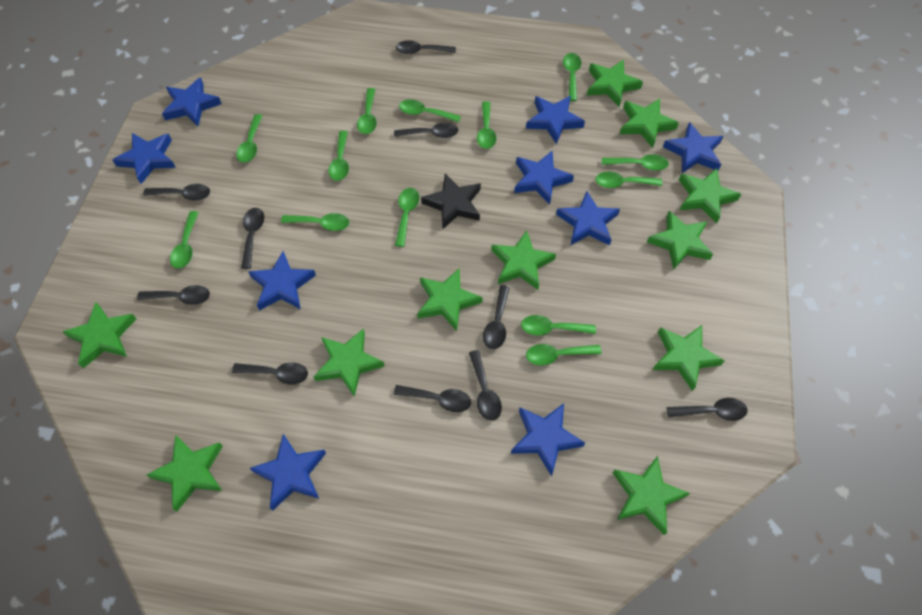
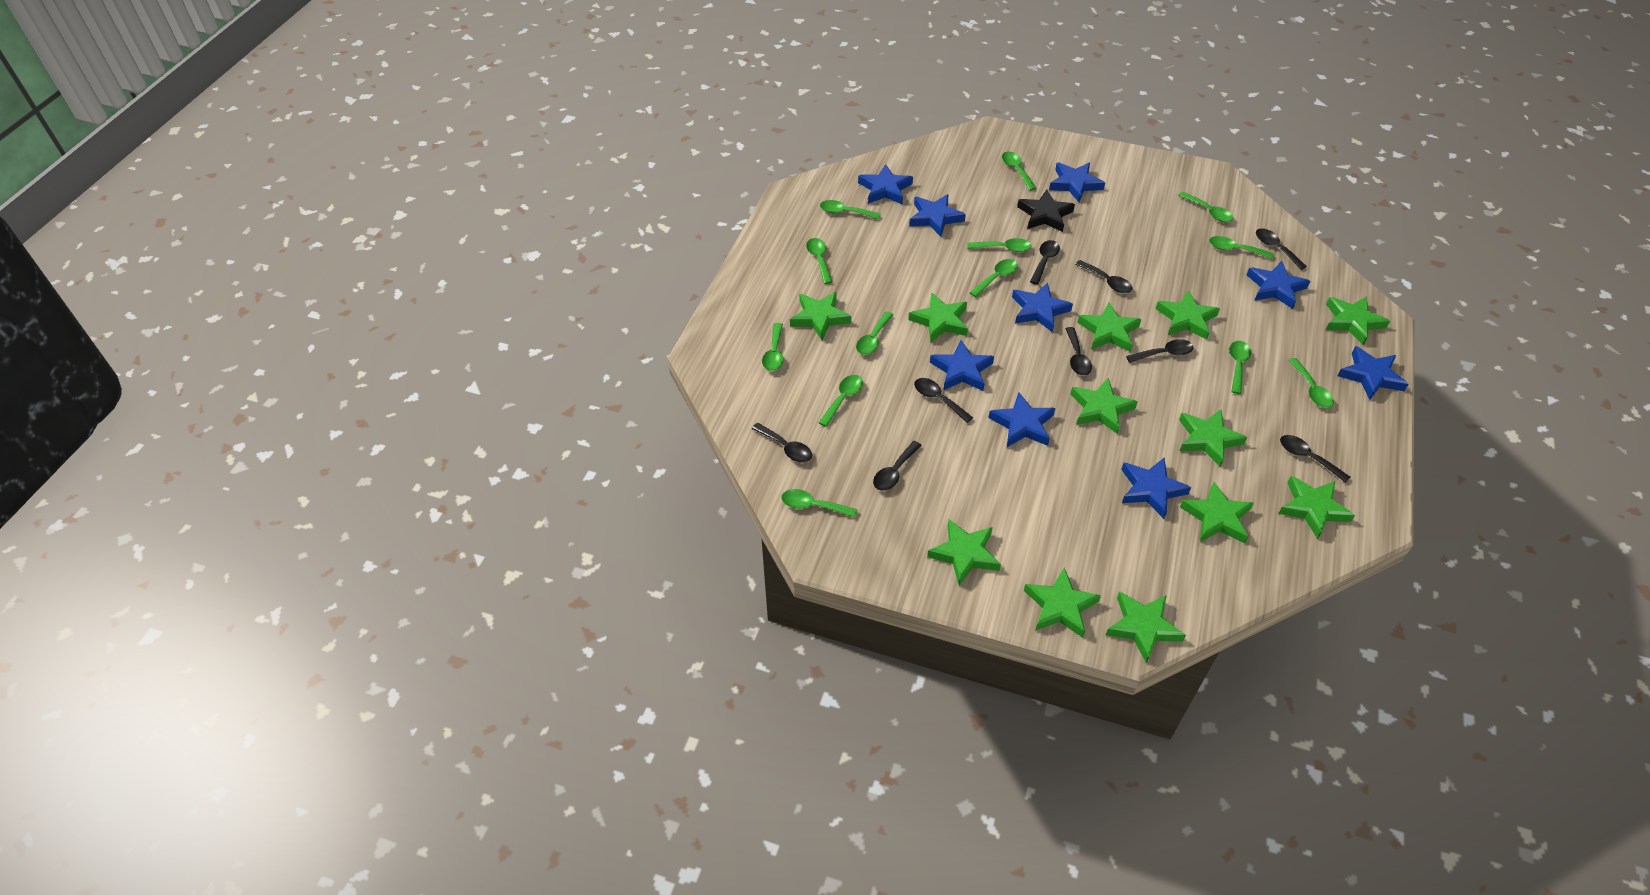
black spoon: 10 -> 9
green star: 11 -> 12

